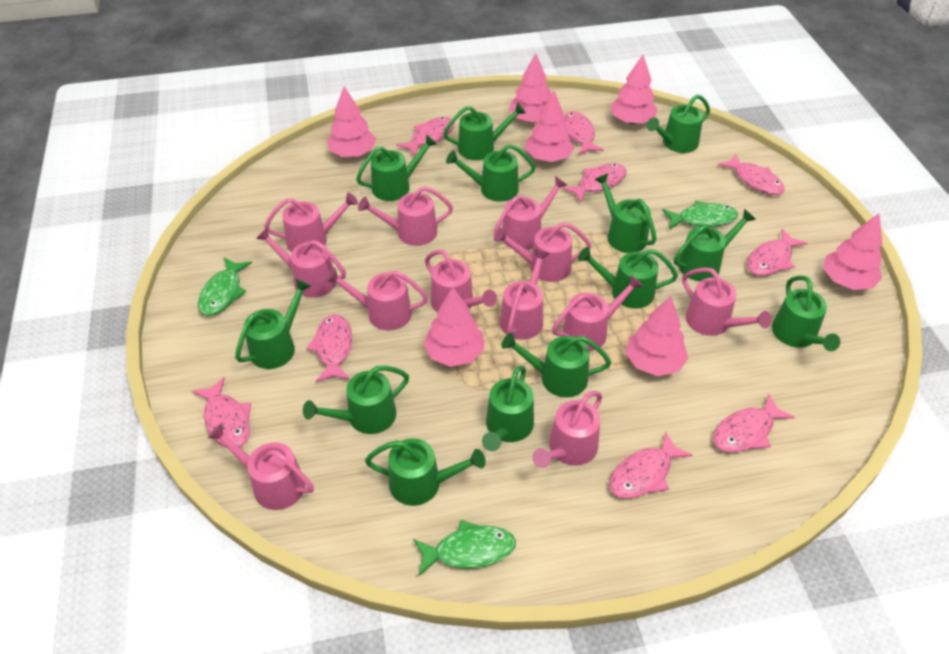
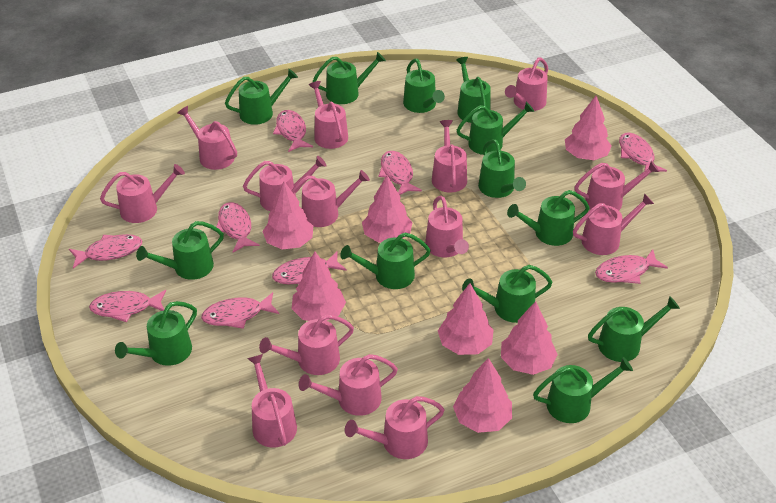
green fish: 3 -> 0
pink watering can: 12 -> 14

